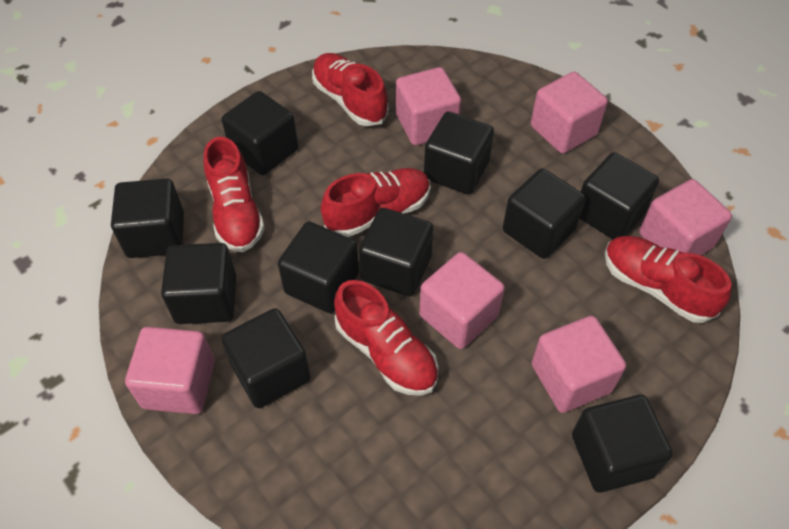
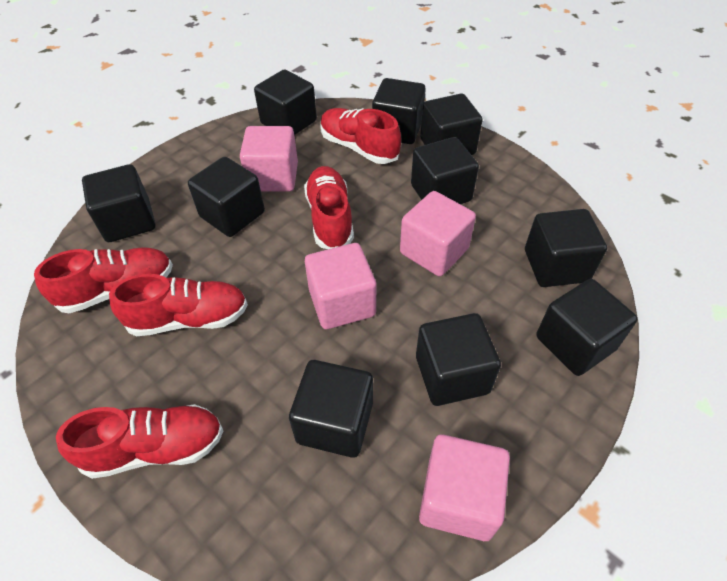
pink cube: 6 -> 4

